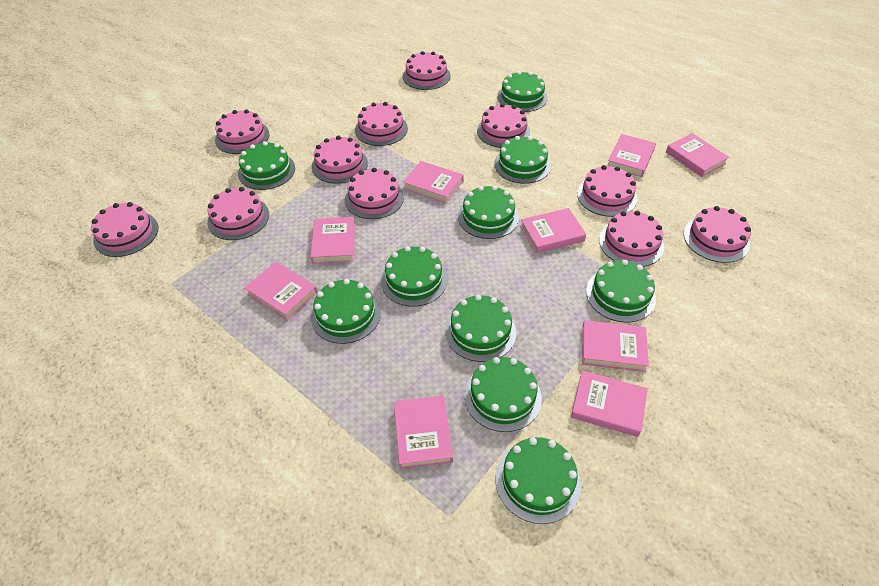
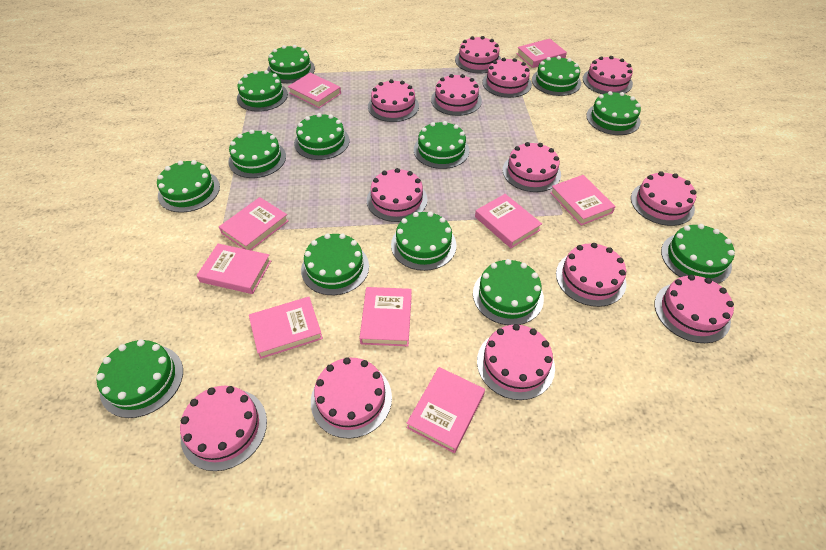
green cake: 10 -> 13
pink cake: 11 -> 13

